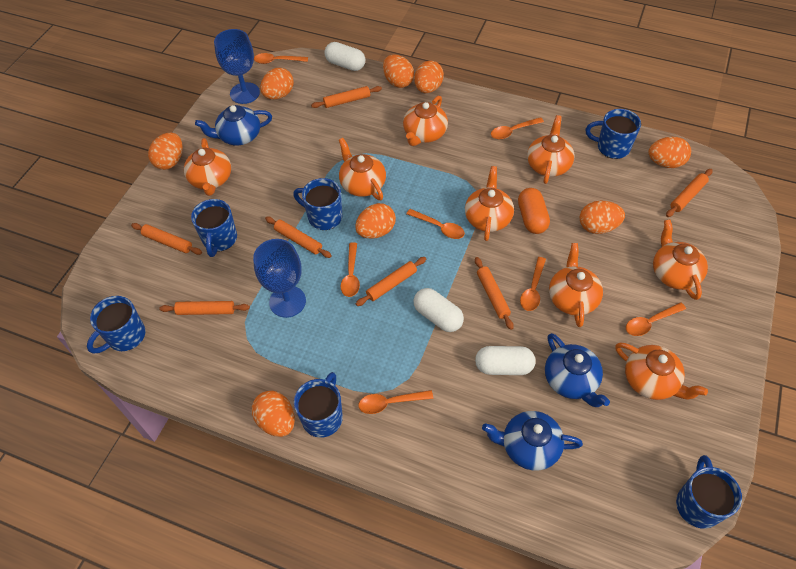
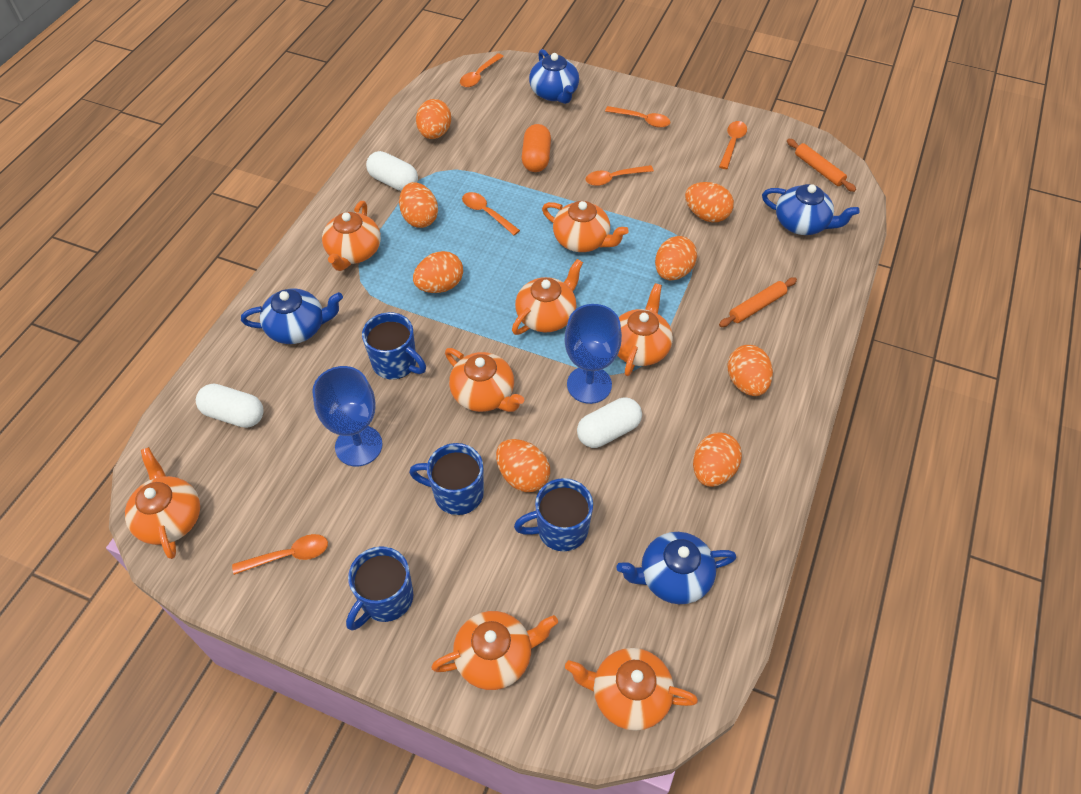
blue mug: 6 -> 4
blue teapot: 3 -> 4
orange rolling pin: 7 -> 2
orange spoon: 7 -> 6

